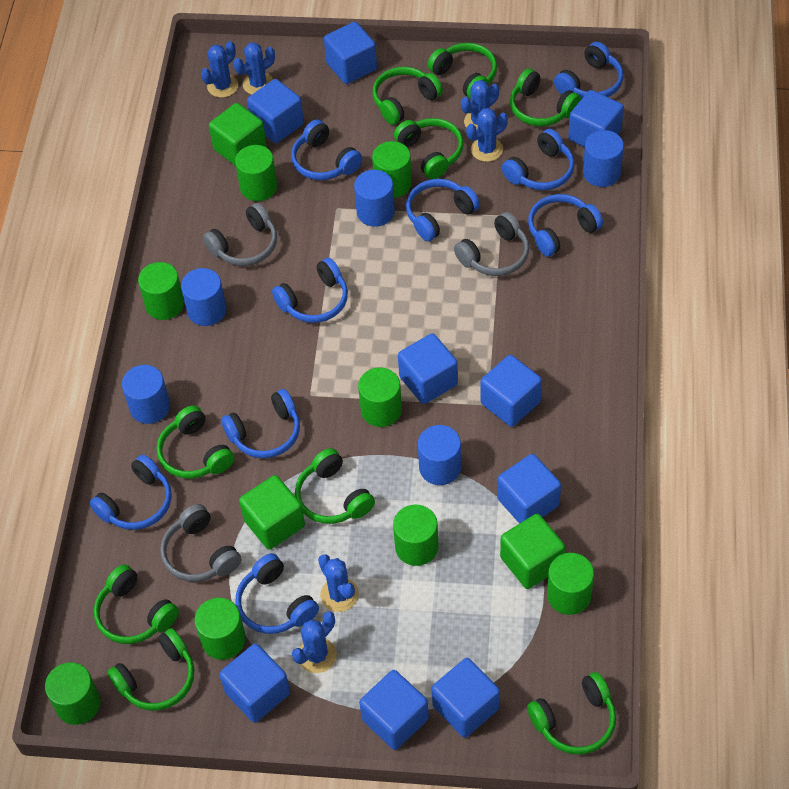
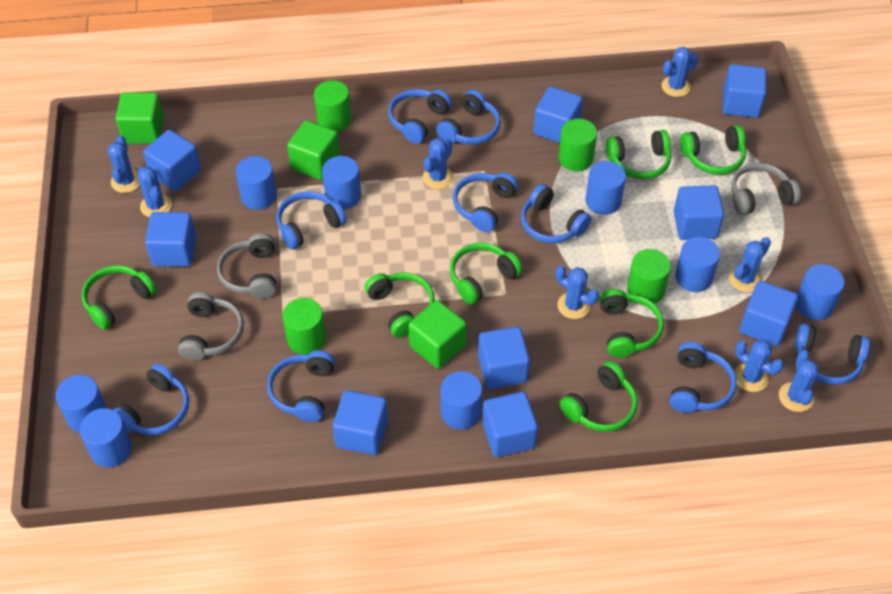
blue cactus: 6 -> 8
blue cylinder: 5 -> 8
green cylinder: 8 -> 4
green headphones: 9 -> 7

